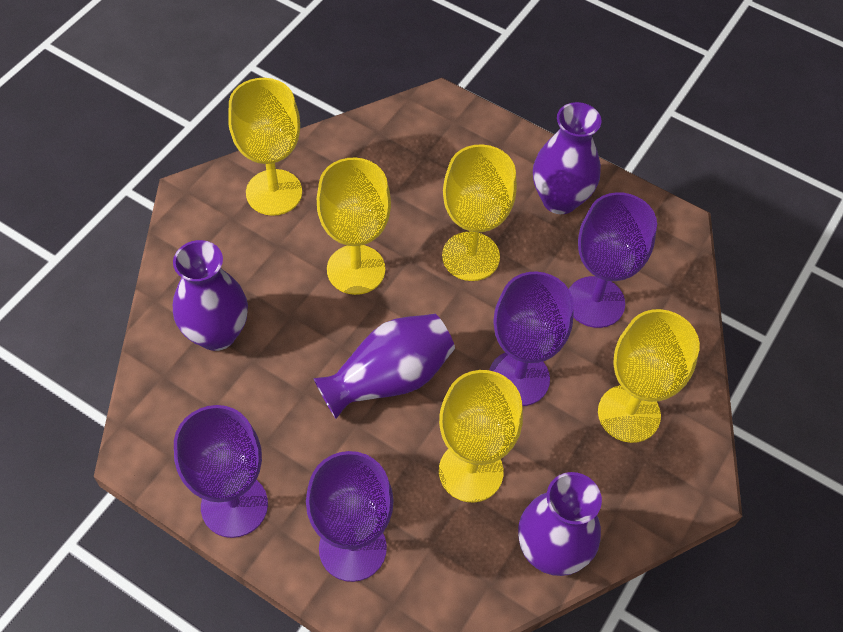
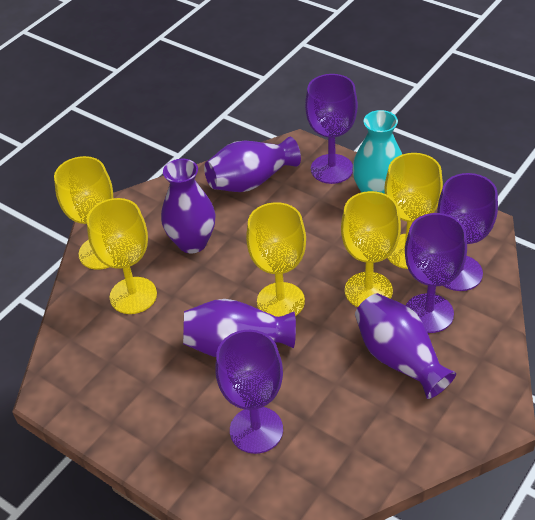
turquoise vase: 0 -> 1

